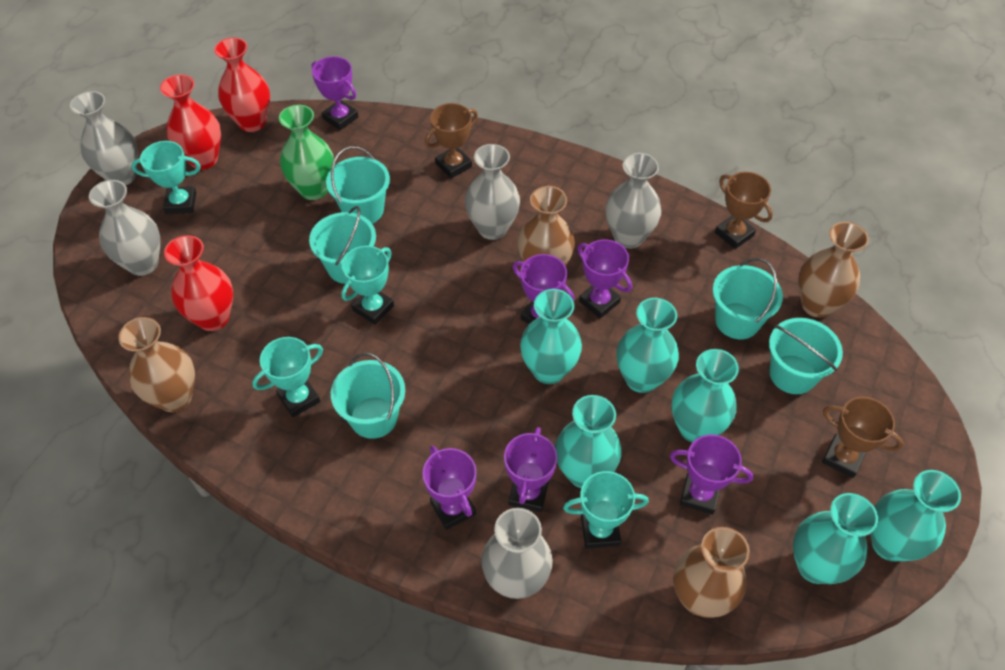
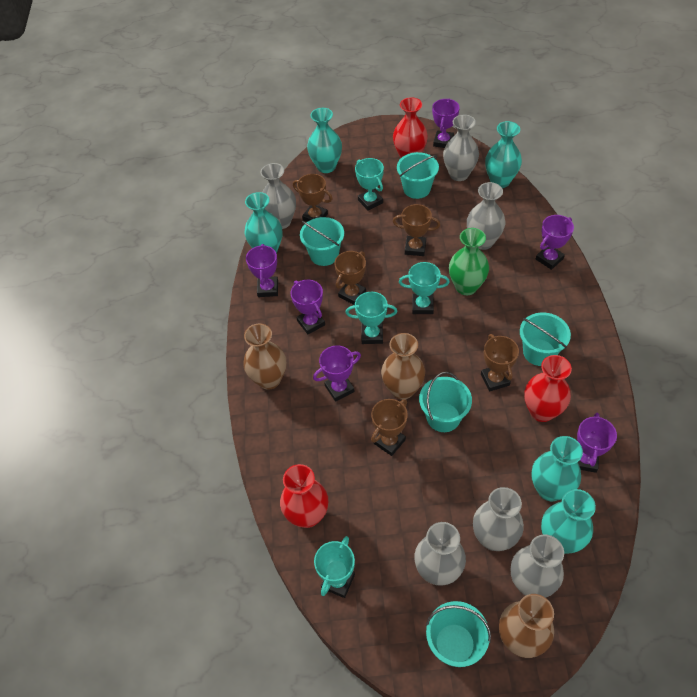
brown trophy: 3 -> 5
brown vase: 4 -> 3
grey vase: 5 -> 6
turquoise vase: 6 -> 5

